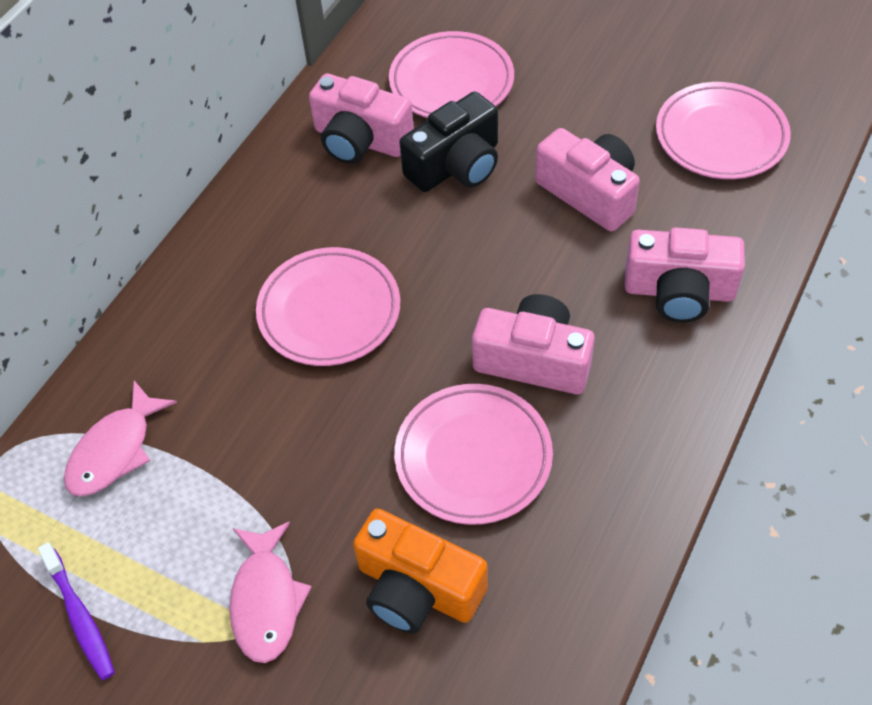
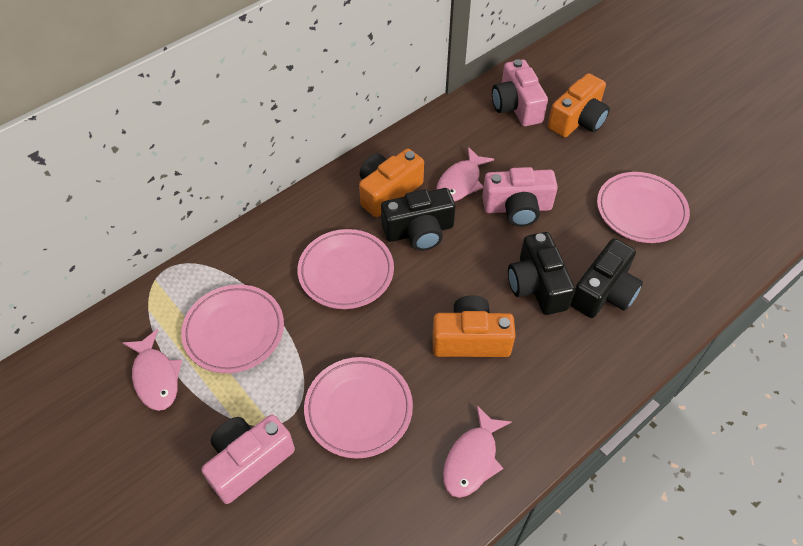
black camera: 1 -> 3
orange camera: 1 -> 3
pink camera: 4 -> 3
pink fish: 2 -> 3
purple toothbrush: 1 -> 0

